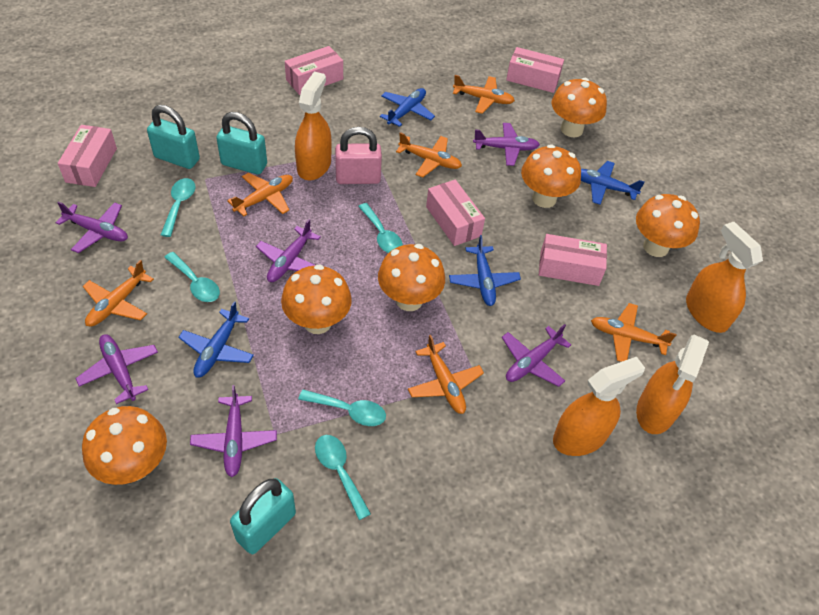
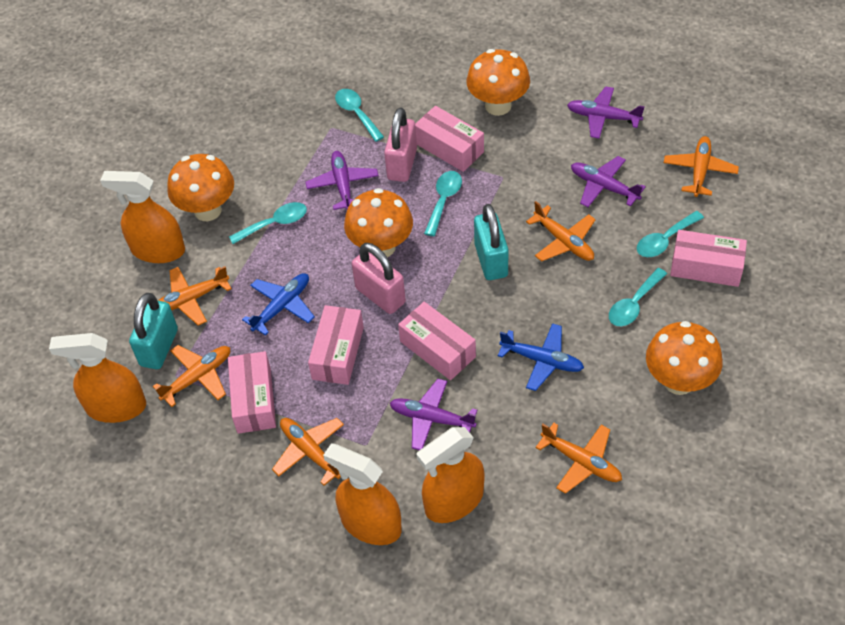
blue plane: 4 -> 2
orange mushroom: 6 -> 4
pink padlock: 1 -> 2
purple plane: 6 -> 4
turquoise padlock: 3 -> 2

